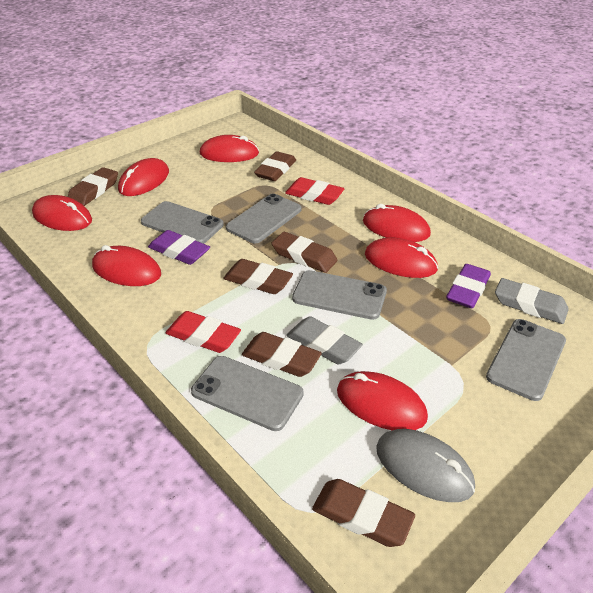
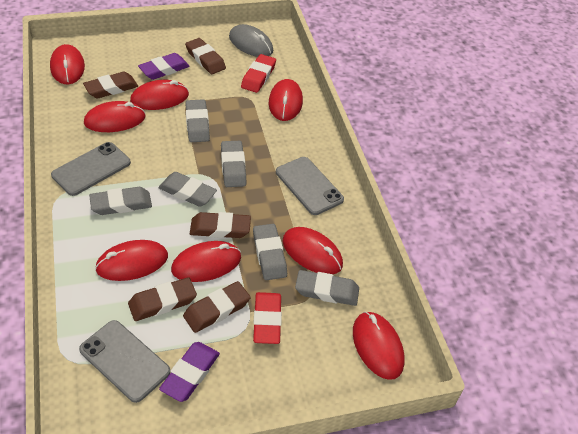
brown eraser: 6 -> 5
grey eraser: 2 -> 6
grey phone: 5 -> 3
red mouse: 7 -> 8

